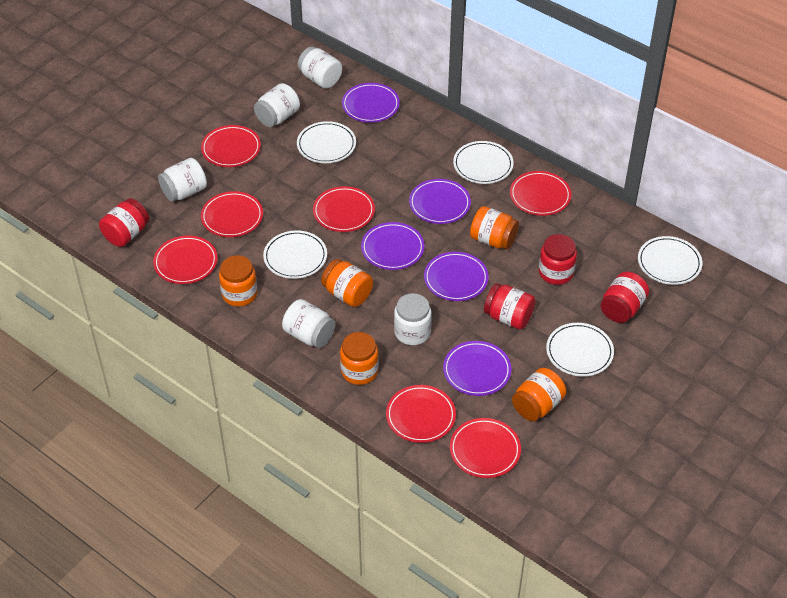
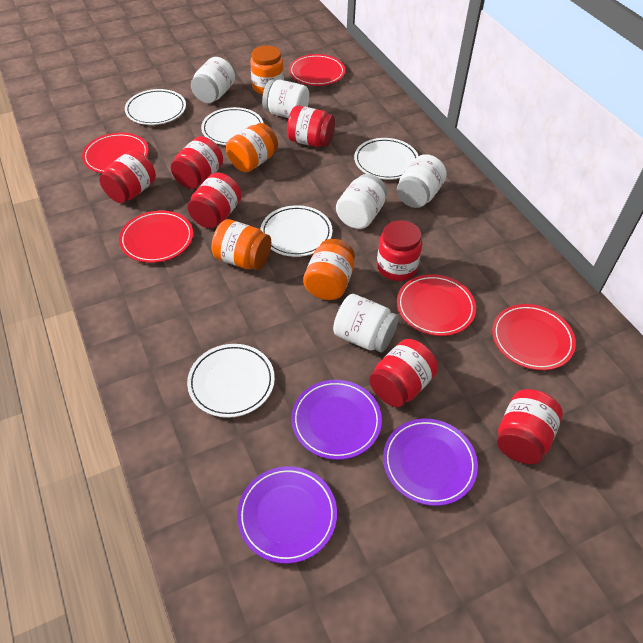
orange jar: 5 -> 4
purple plate: 5 -> 3
red jar: 4 -> 7
red plate: 7 -> 5

